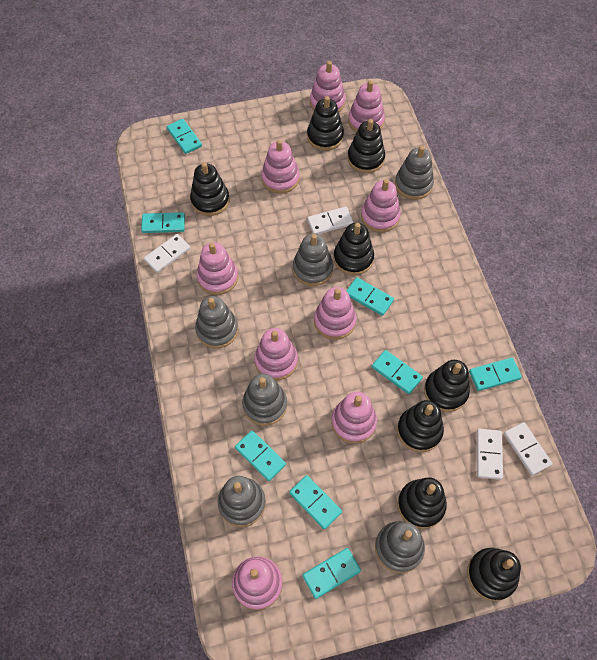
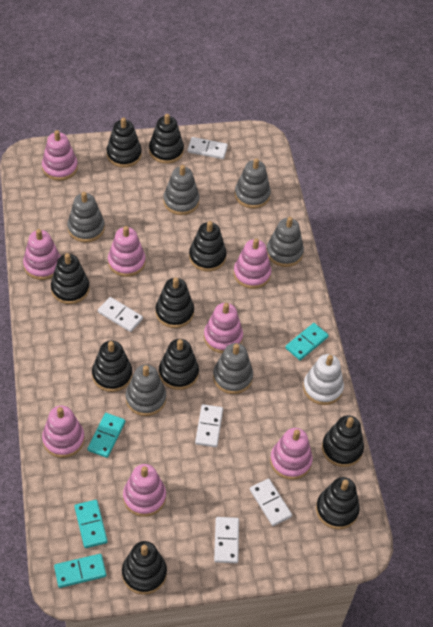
black stacking toy: 8 -> 10
pink stacking toy: 9 -> 8
turquoise domino: 8 -> 4
white domino: 4 -> 5
white stacking toy: 0 -> 1

